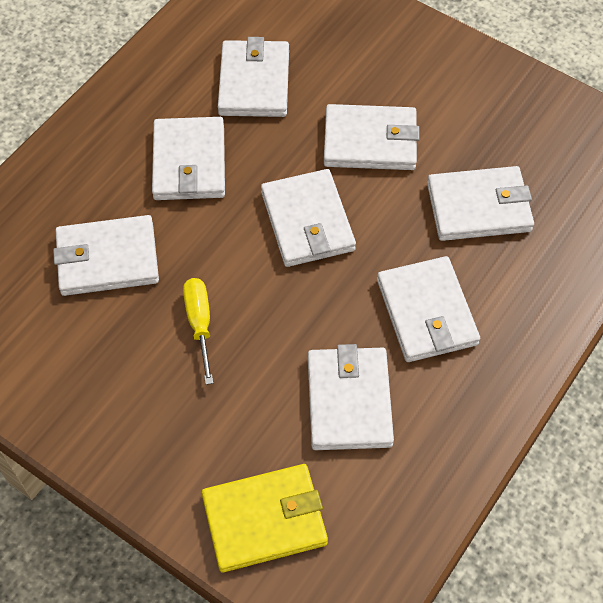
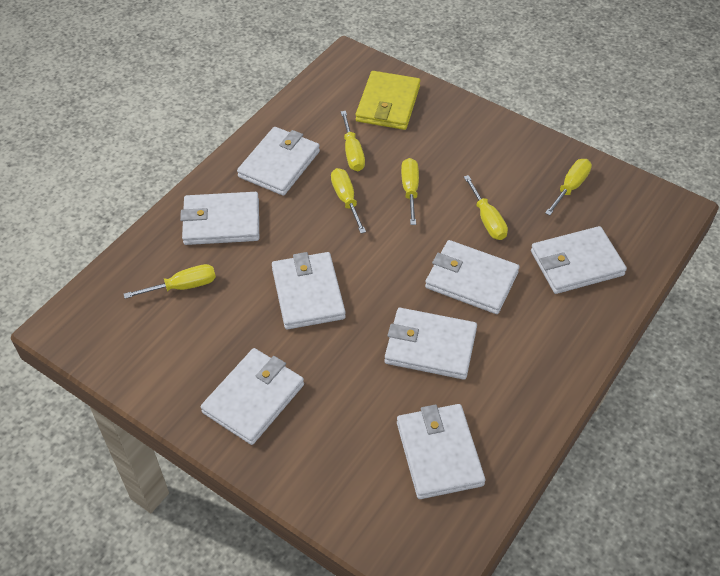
yellow screwdriver: 1 -> 6

